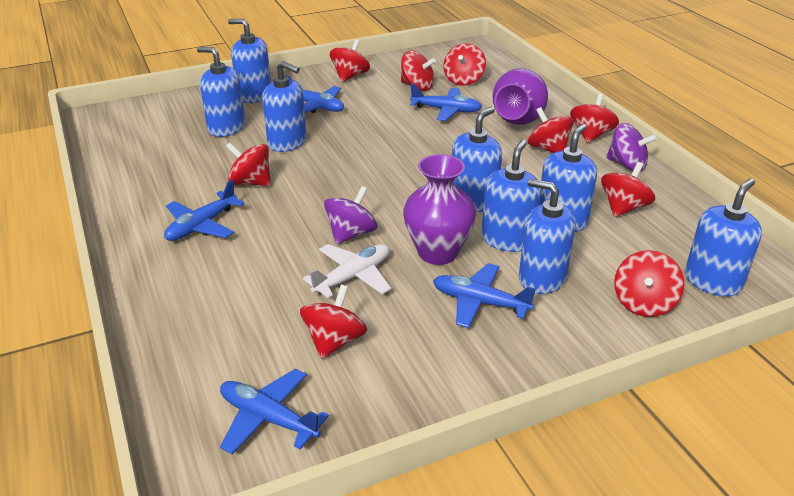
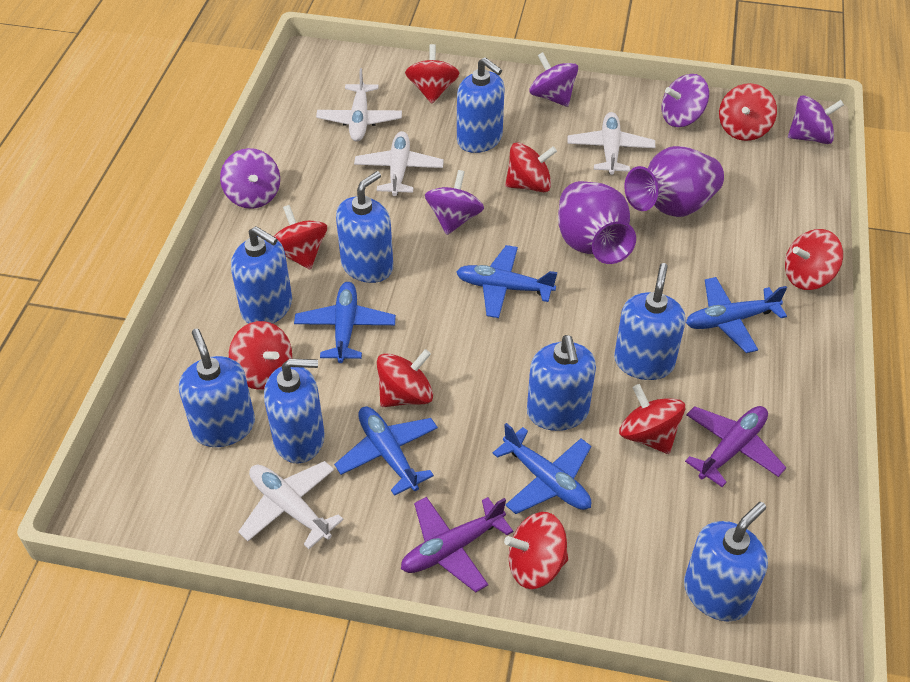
purple plane: 0 -> 2
purple spinning top: 2 -> 5
white plane: 1 -> 4

